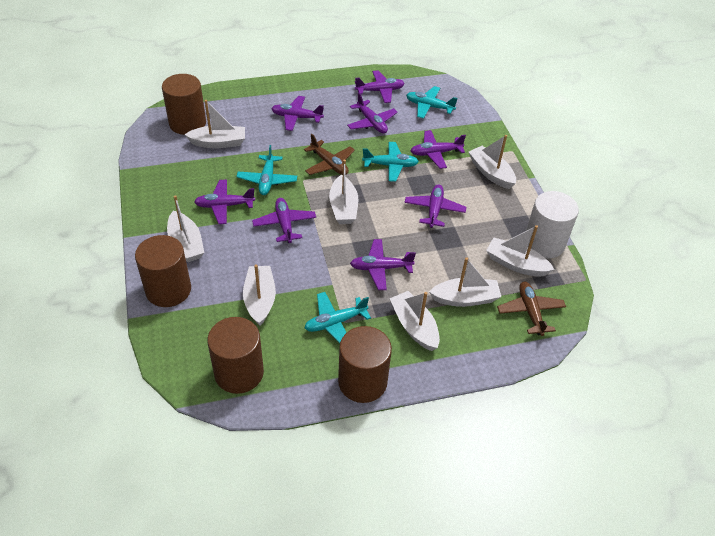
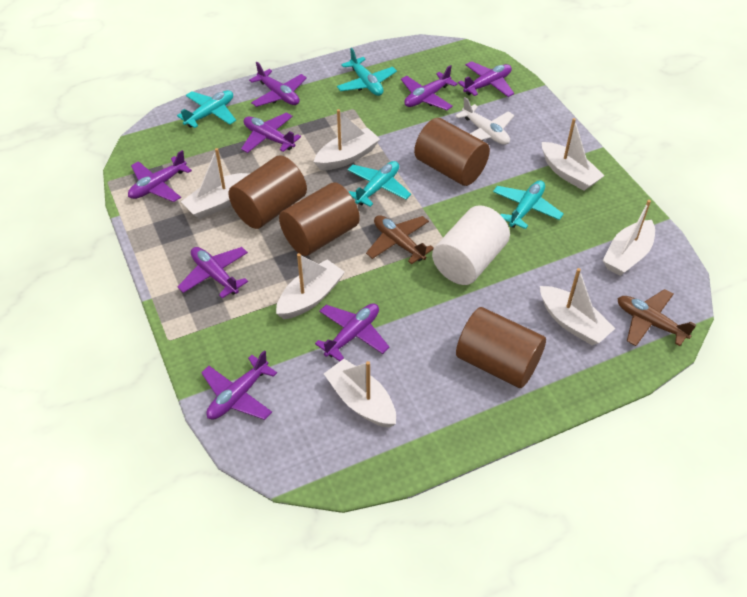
white boat: 8 -> 7
white plane: 0 -> 1

